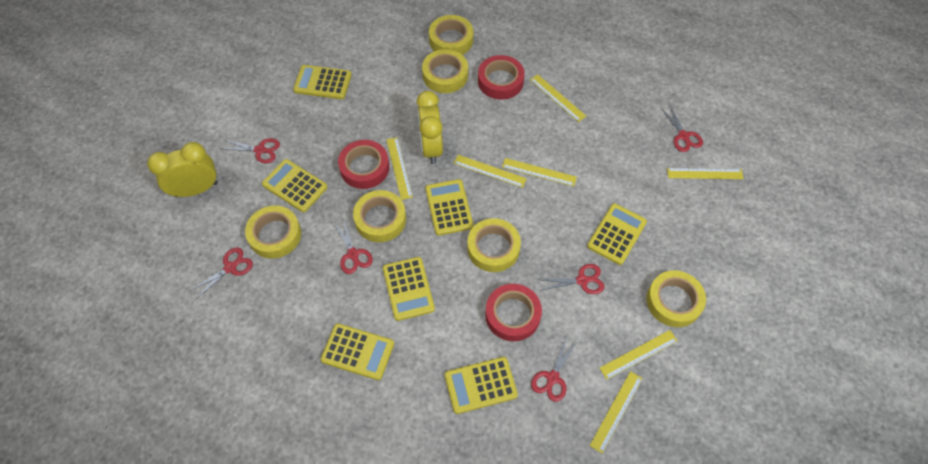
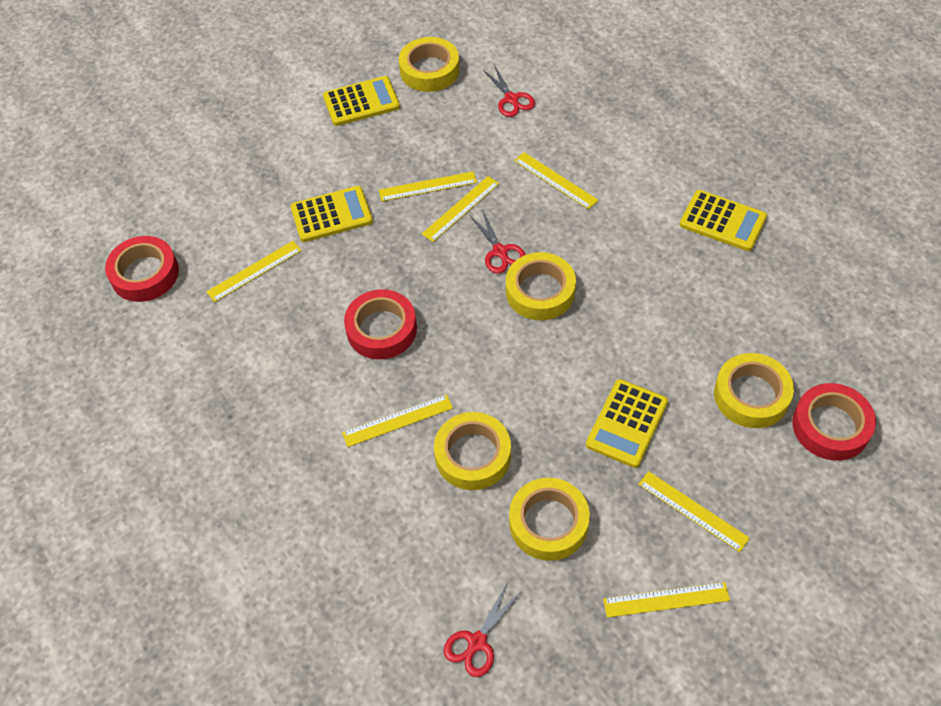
red scissors: 6 -> 3
yellow calculator: 7 -> 4
yellow clock: 2 -> 0
yellow tape: 6 -> 5

